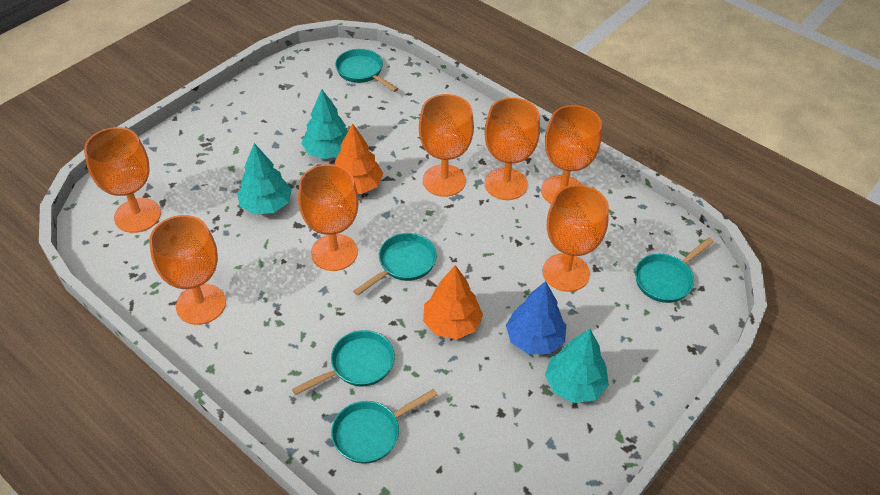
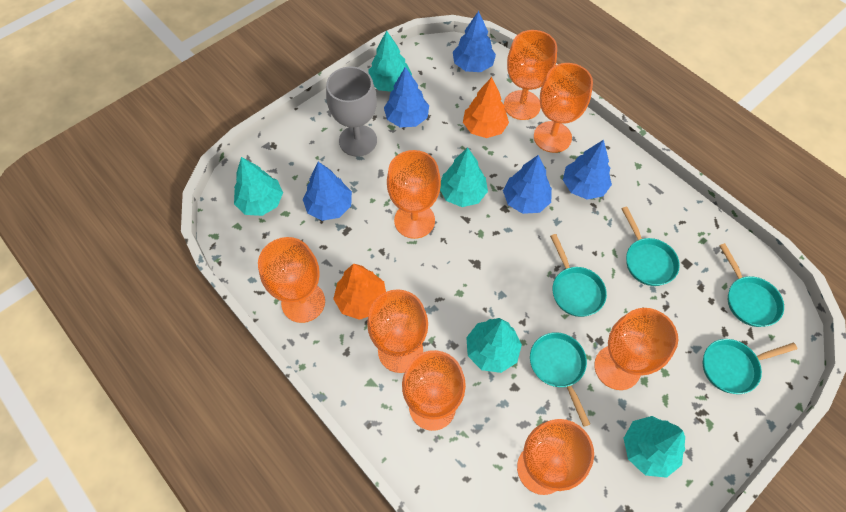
blue tree: 1 -> 5
grey goblet: 0 -> 1
orange goblet: 7 -> 8
turquoise tree: 3 -> 5

